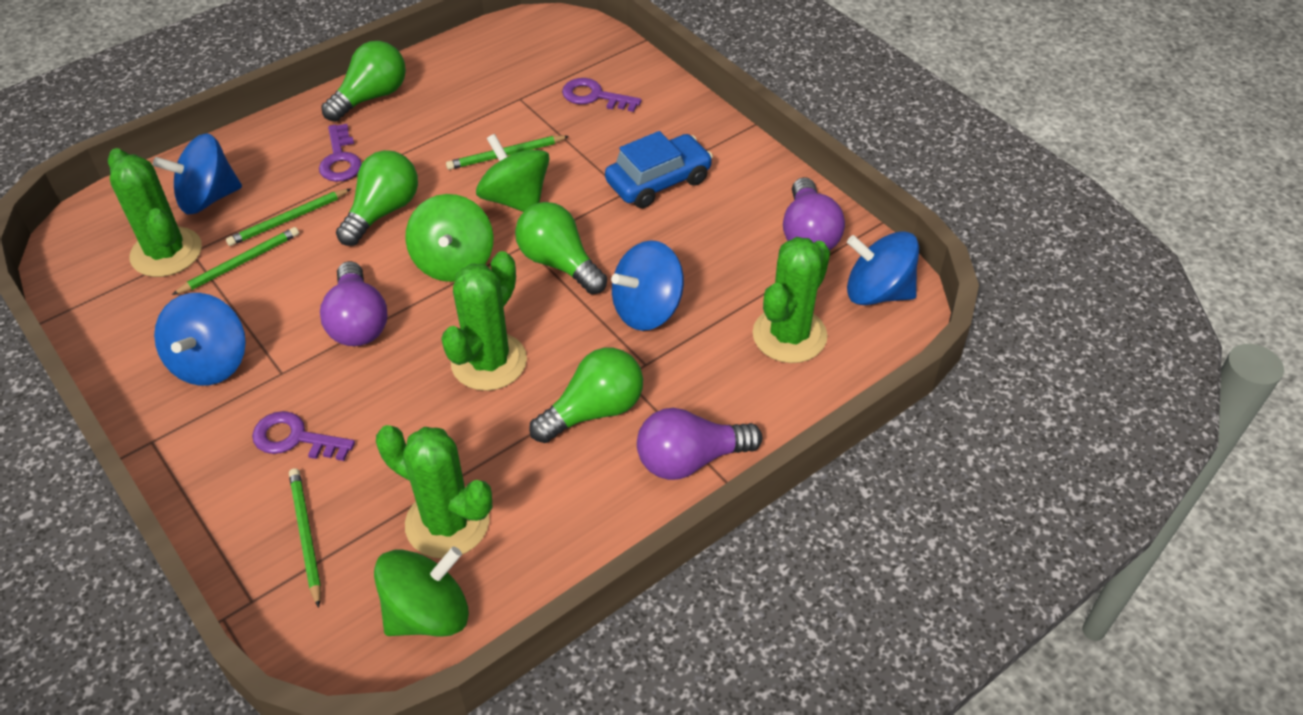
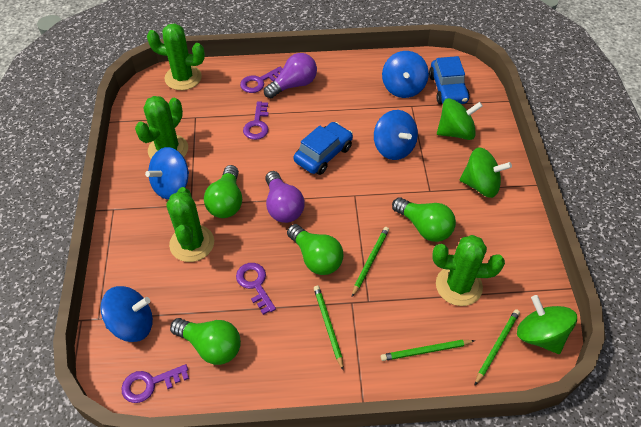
blue car: 1 -> 2
purple key: 3 -> 4
purple light bulb: 3 -> 2

